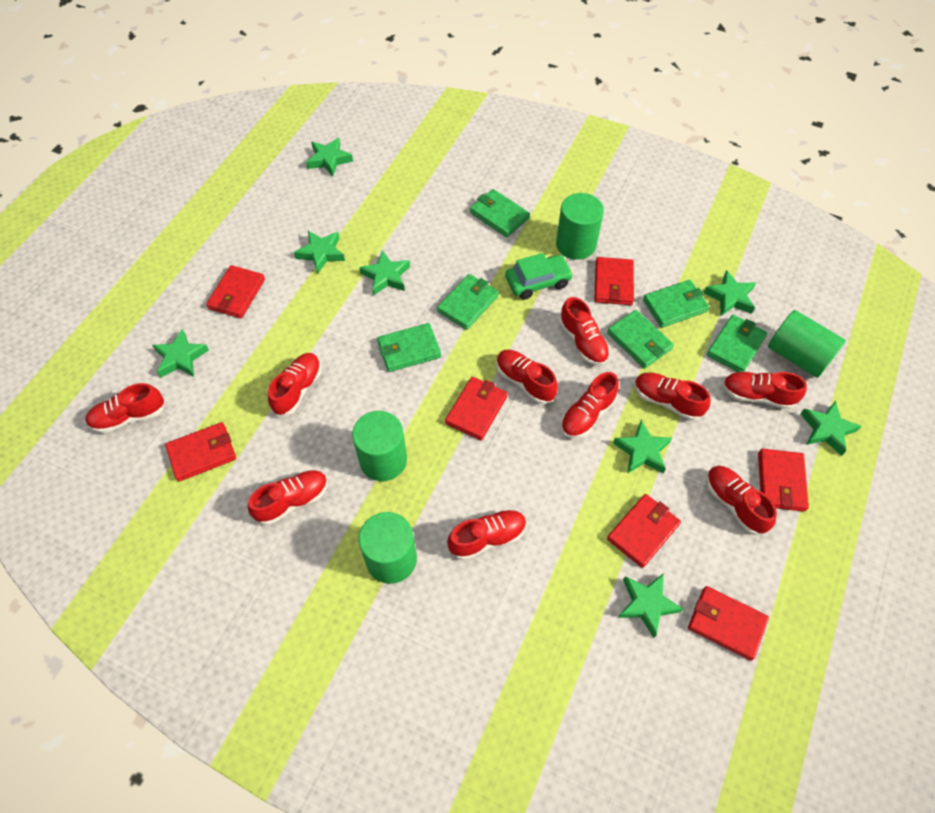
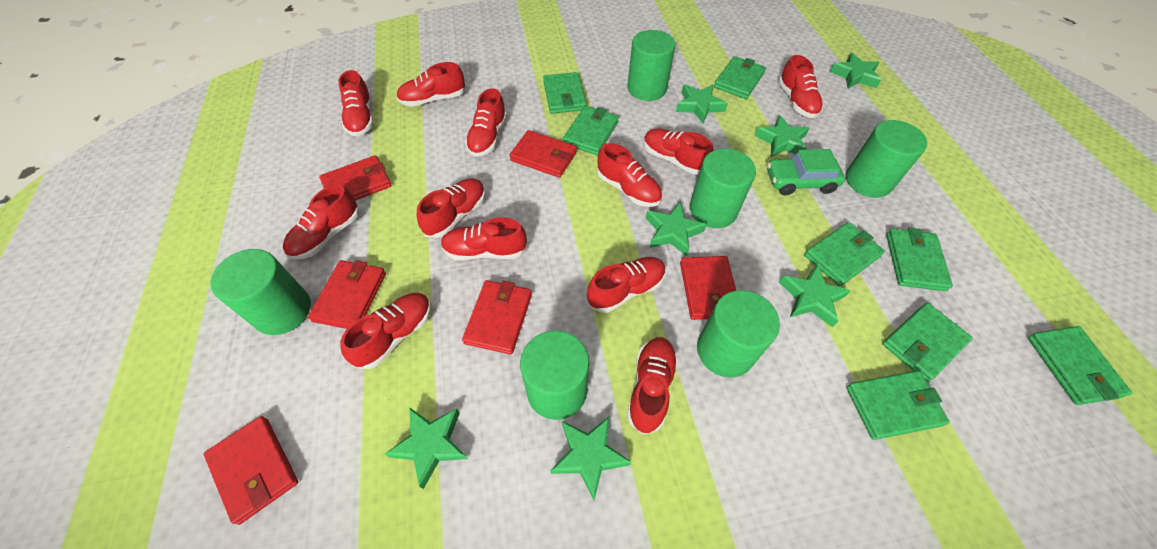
green cylinder: 4 -> 6
green star: 8 -> 7
green wallet: 6 -> 8
red shoe: 10 -> 12
red wallet: 7 -> 6

